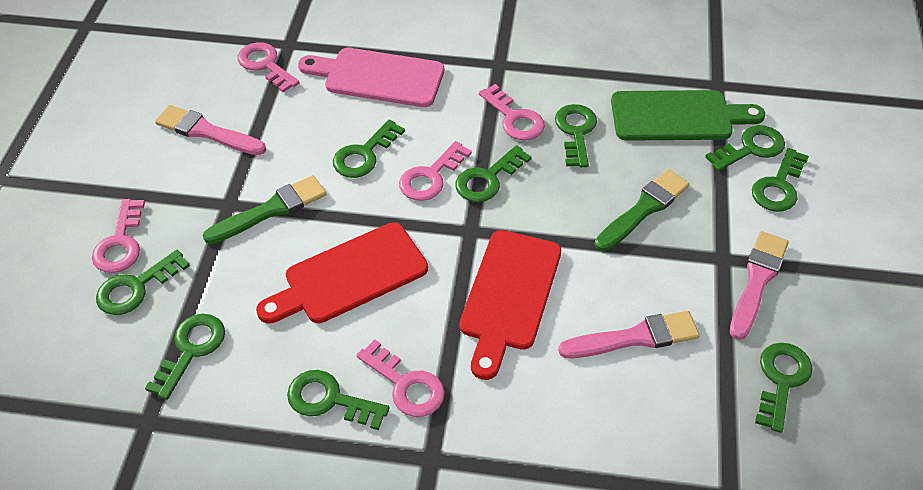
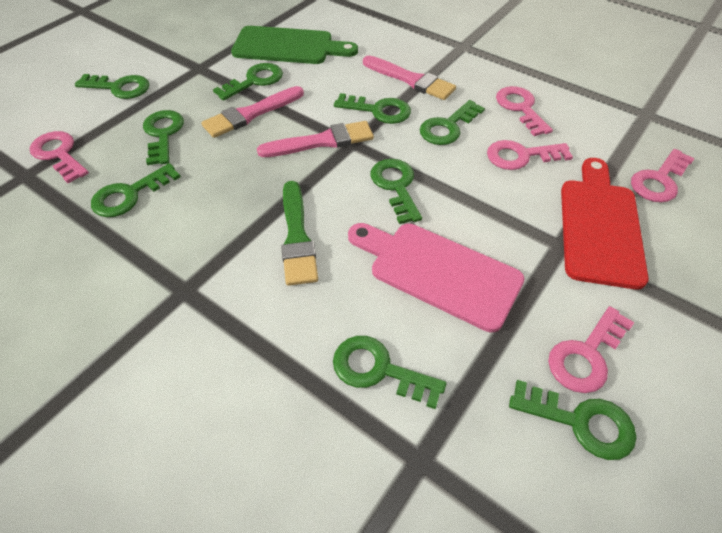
green brush: 2 -> 1
red cutting board: 2 -> 1

